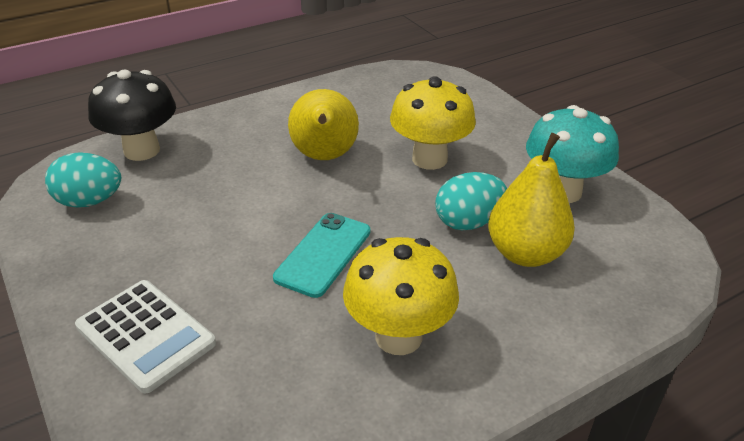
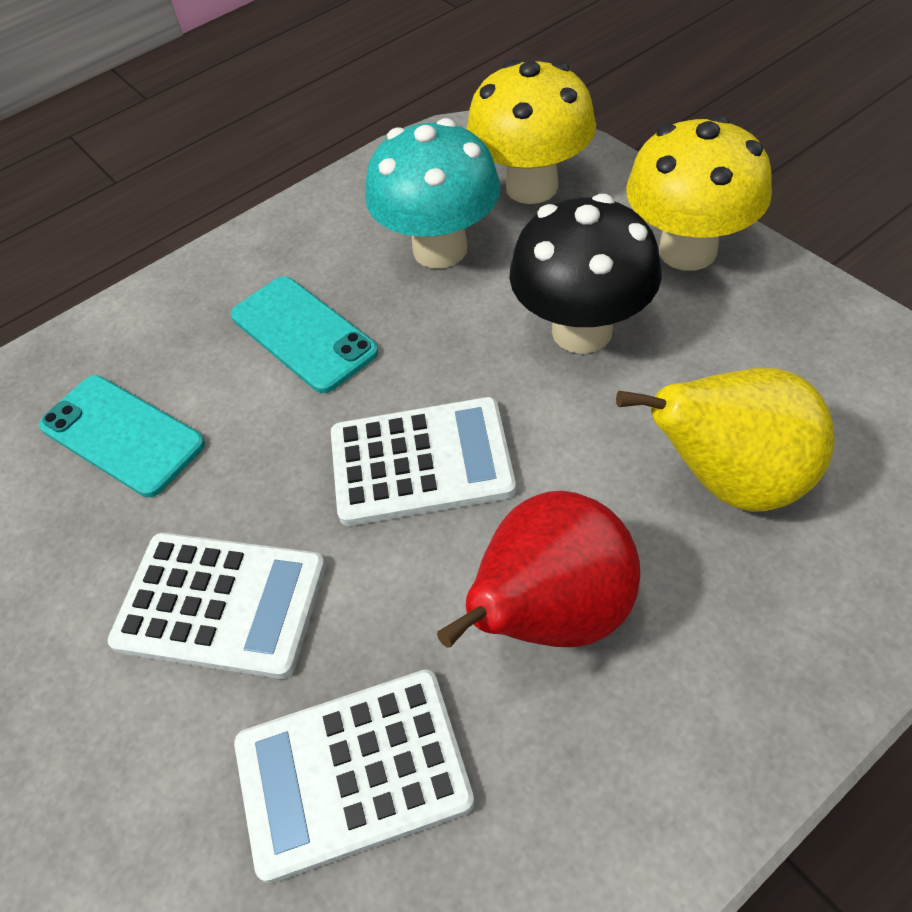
red pear: 0 -> 1
turquoise egg: 2 -> 0
turquoise phone: 1 -> 2
white calculator: 1 -> 3
yellow pear: 2 -> 1

